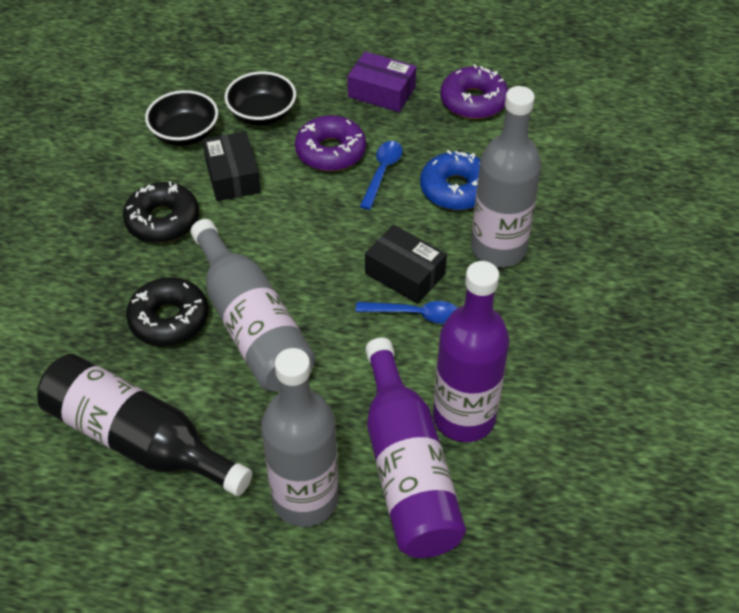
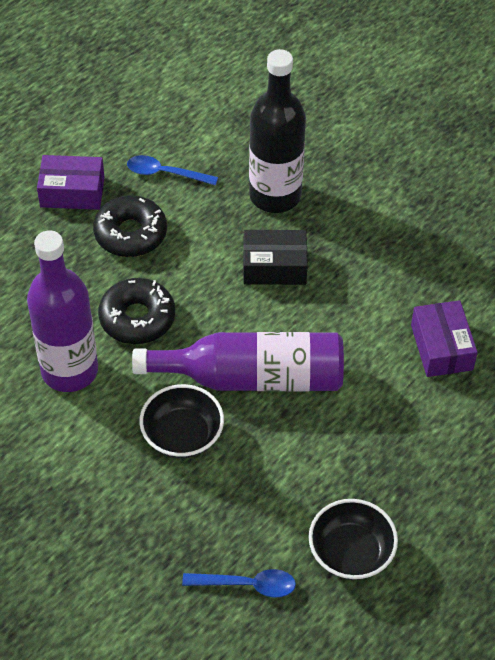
black box: 2 -> 1
blue donut: 1 -> 0
grey bottle: 3 -> 0
purple box: 1 -> 2
purple donut: 2 -> 0

